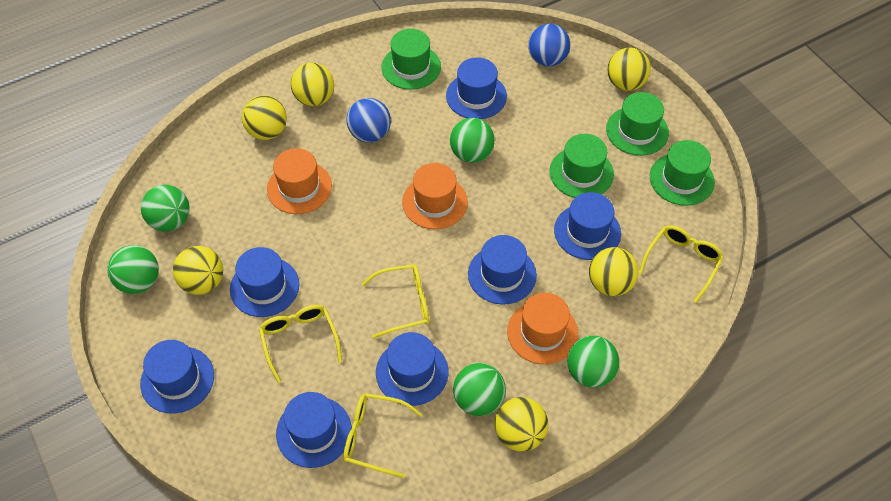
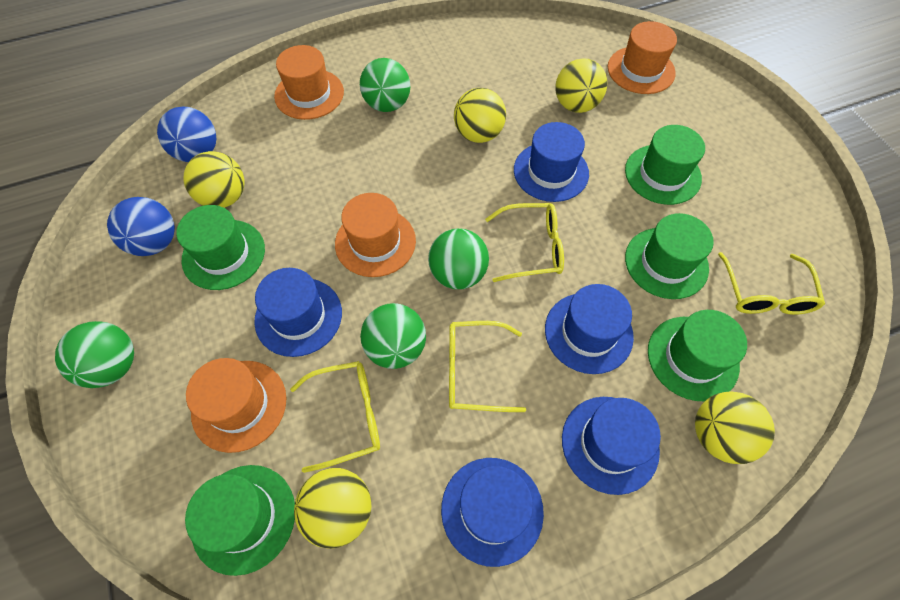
blue hat: 7 -> 5
green ball: 5 -> 4
green hat: 4 -> 5
orange hat: 3 -> 4
yellow ball: 6 -> 5

